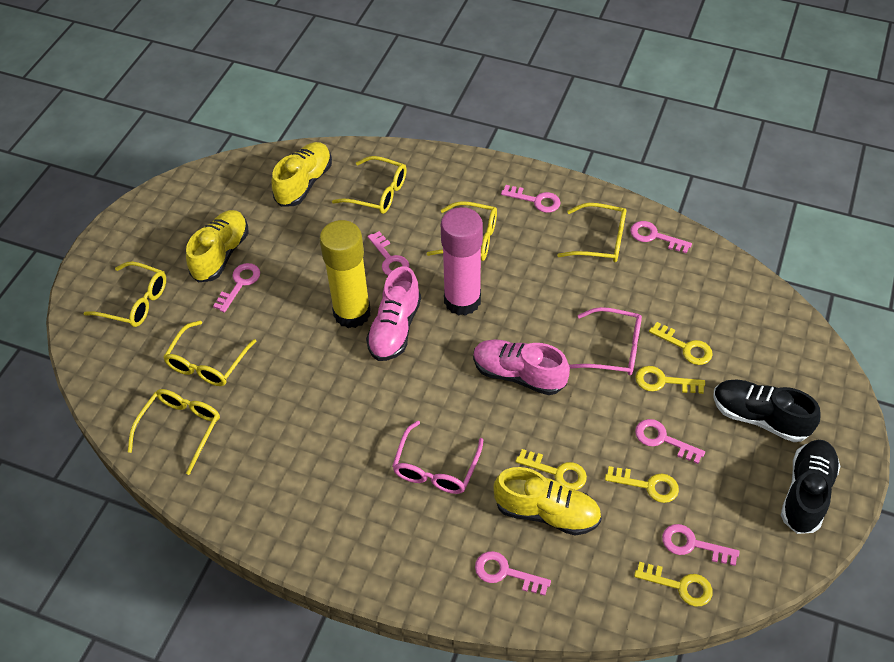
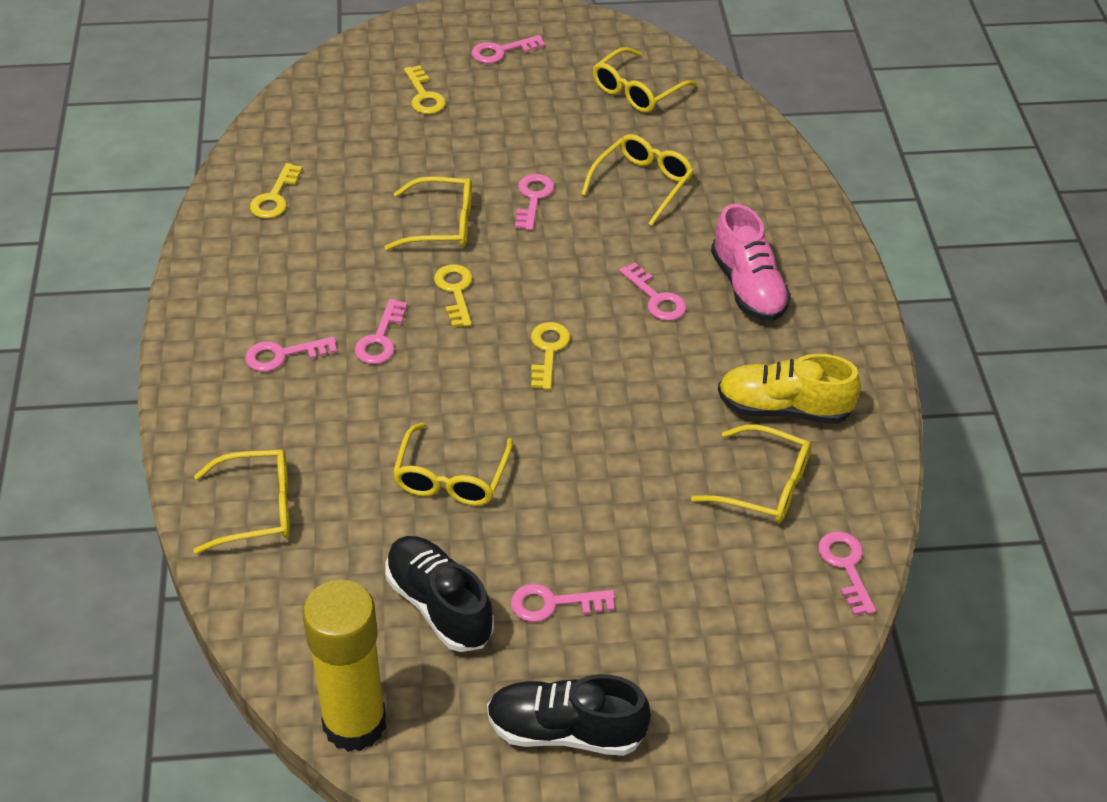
pink glasses: 2 -> 0
pink glue stick: 1 -> 0
pink shoe: 2 -> 1
yellow key: 5 -> 4
yellow shoe: 3 -> 1

